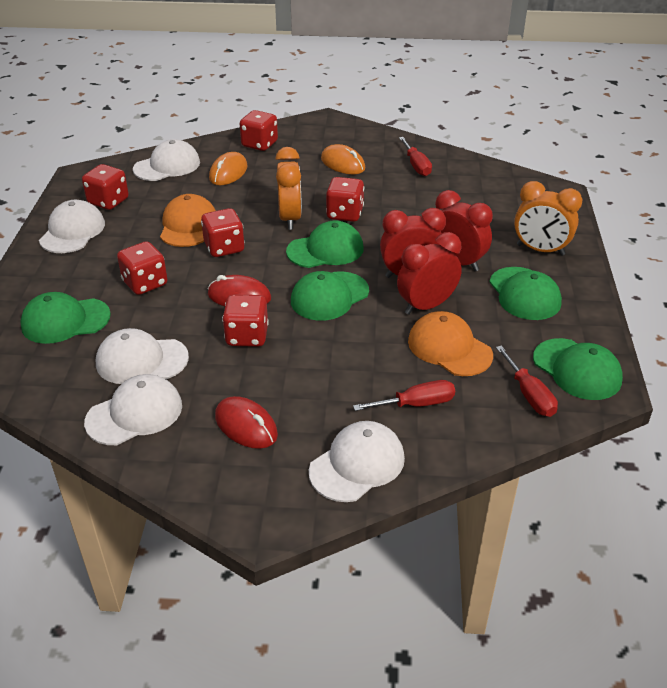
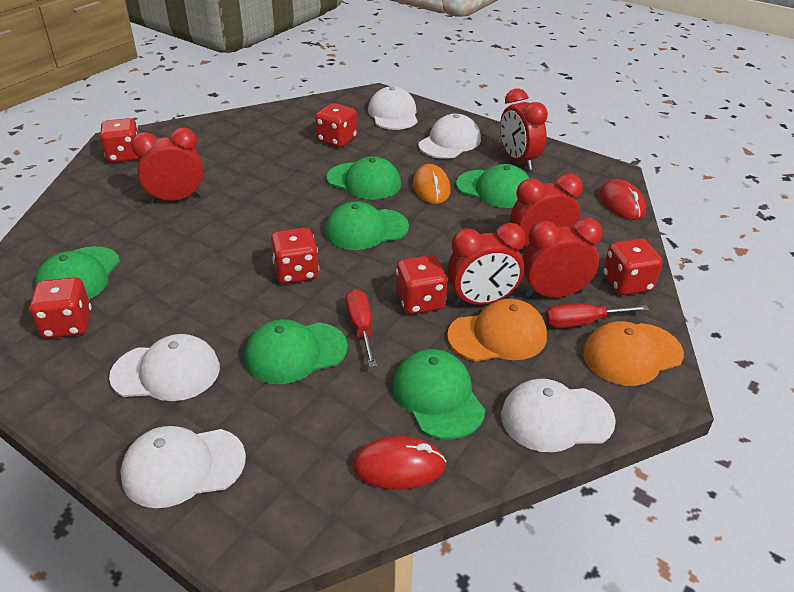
green cap: 5 -> 6
orange clock: 2 -> 0
orange mouse: 2 -> 1
red clock: 3 -> 5
red screwdriver: 3 -> 2

